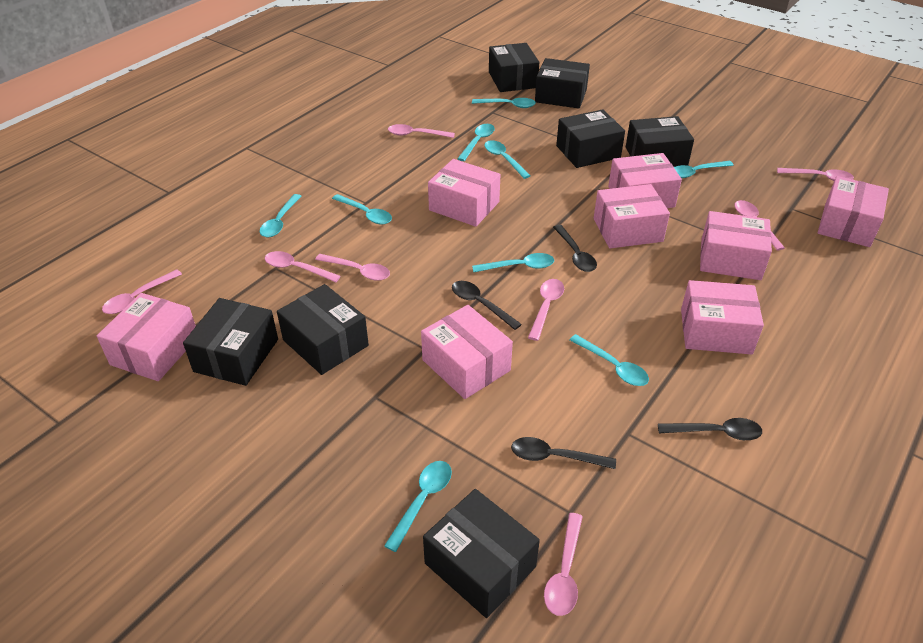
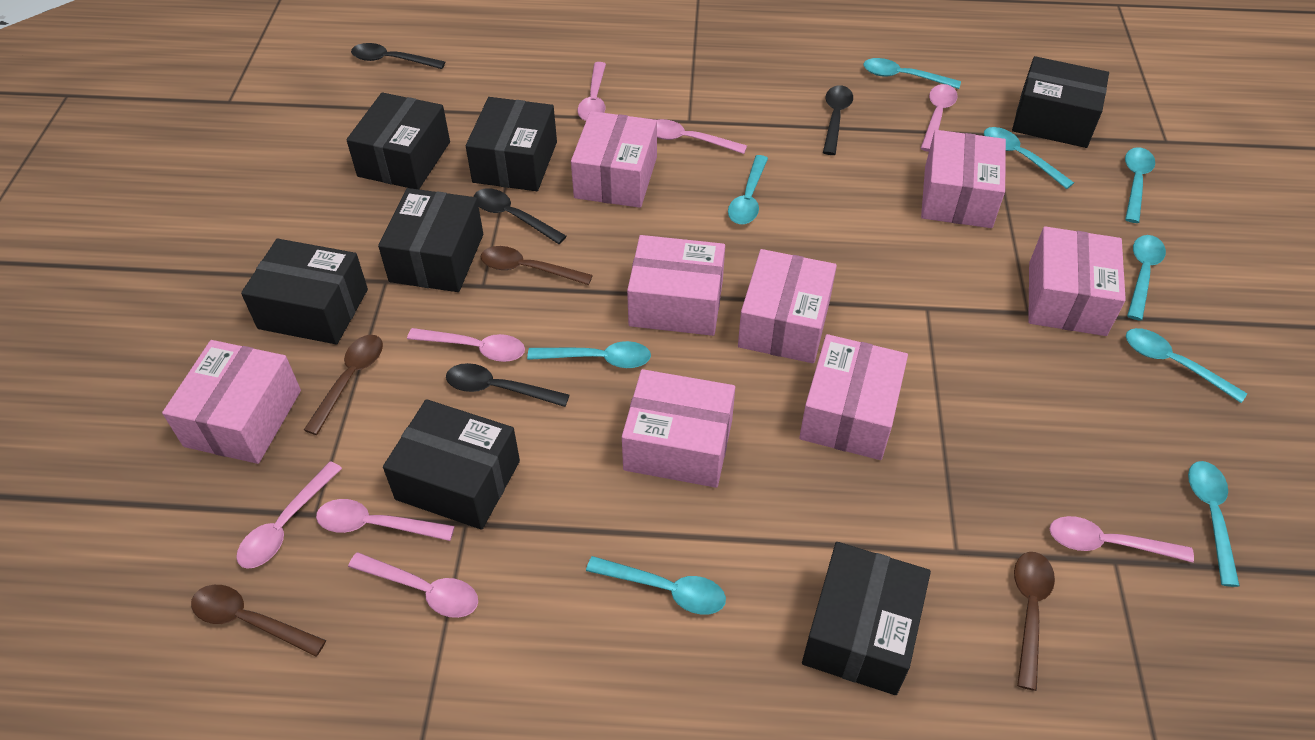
brown spoon: 0 -> 4

